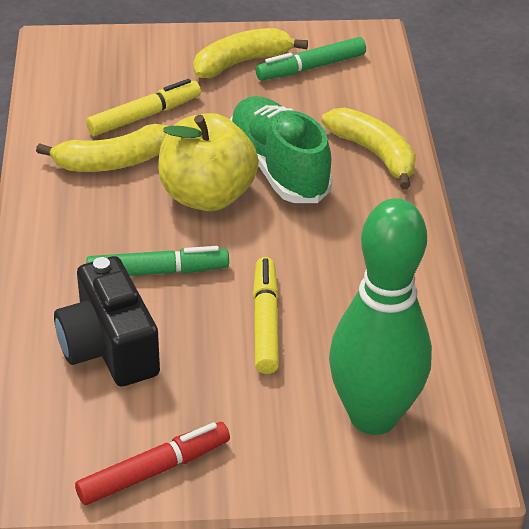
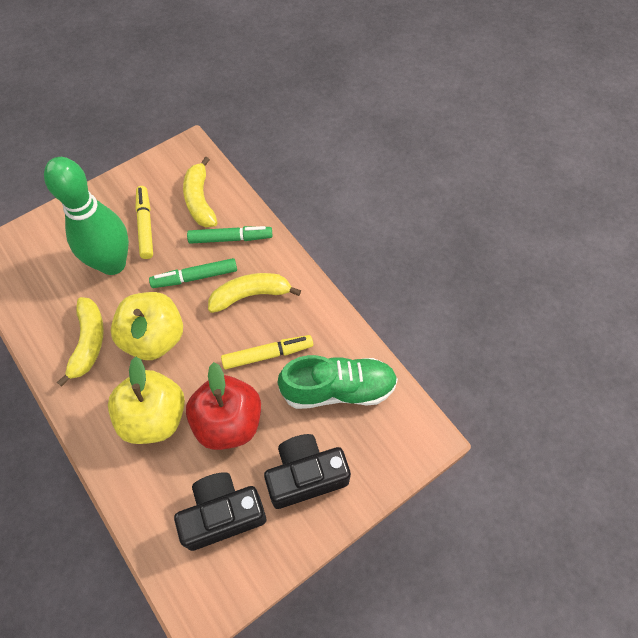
black camera: 1 -> 2
red apple: 0 -> 1
red marker: 1 -> 0
yellow apple: 1 -> 2

